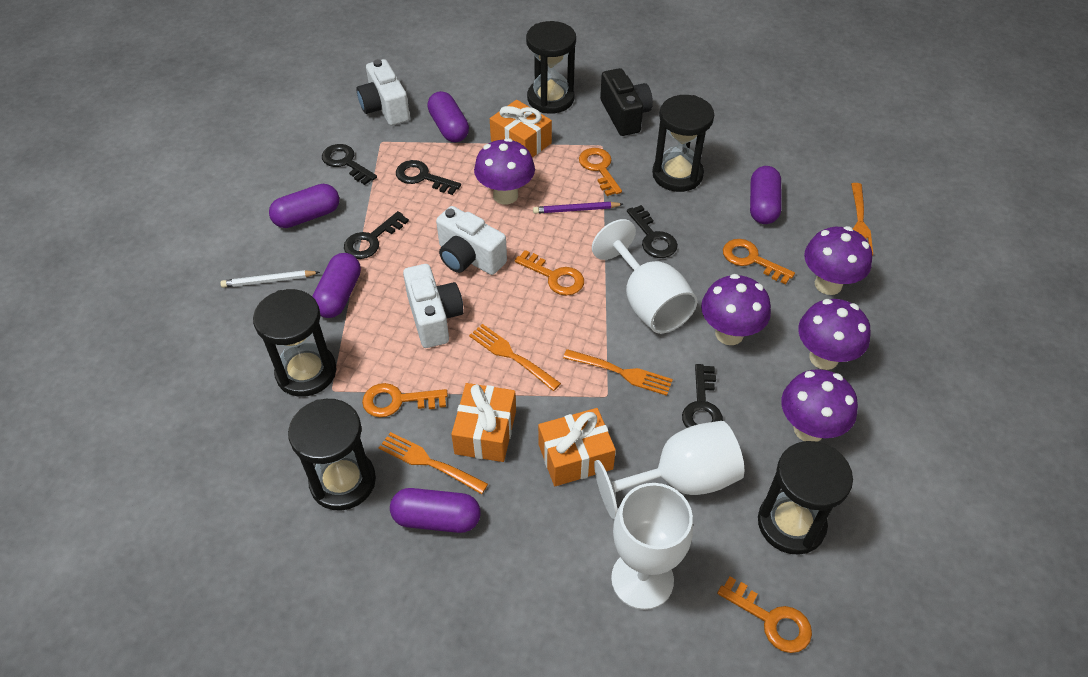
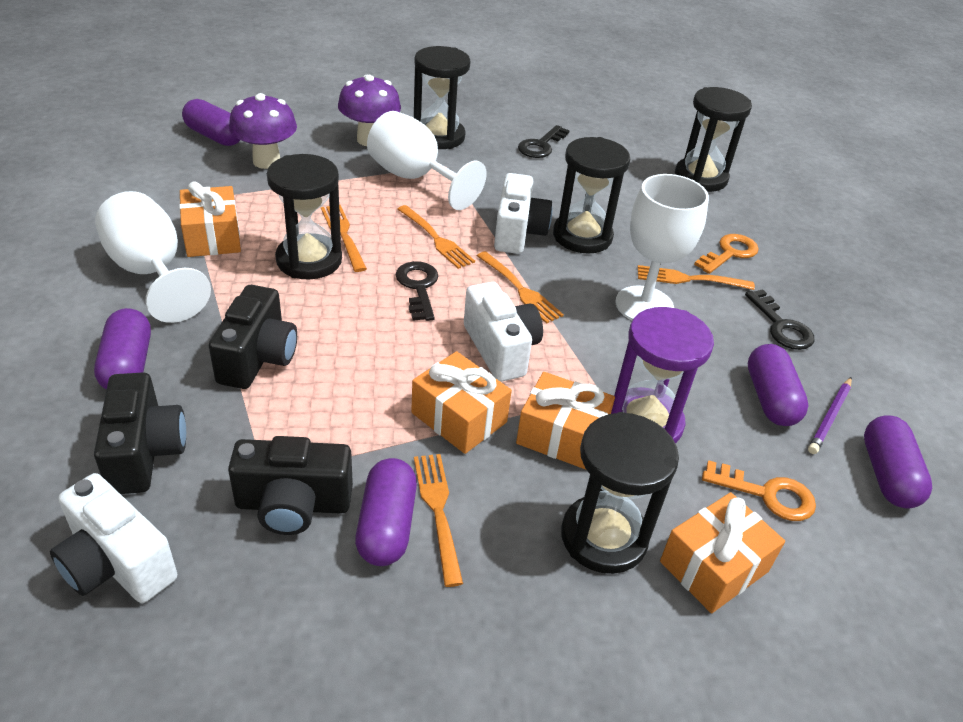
black camera: 1 -> 3
black key: 5 -> 3
orange fork: 4 -> 5
orange gift: 3 -> 4
orange key: 5 -> 2
purple hourglass: 0 -> 1
purple mushroom: 5 -> 2
white pencil: 1 -> 0

